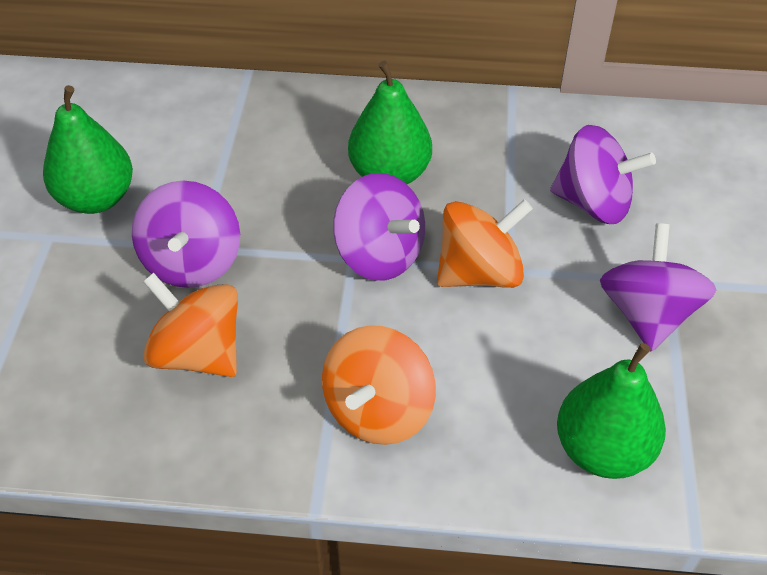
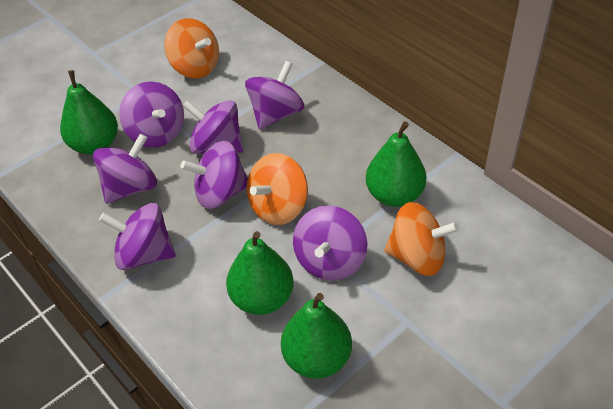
green pear: 3 -> 4
purple spinning top: 4 -> 7

